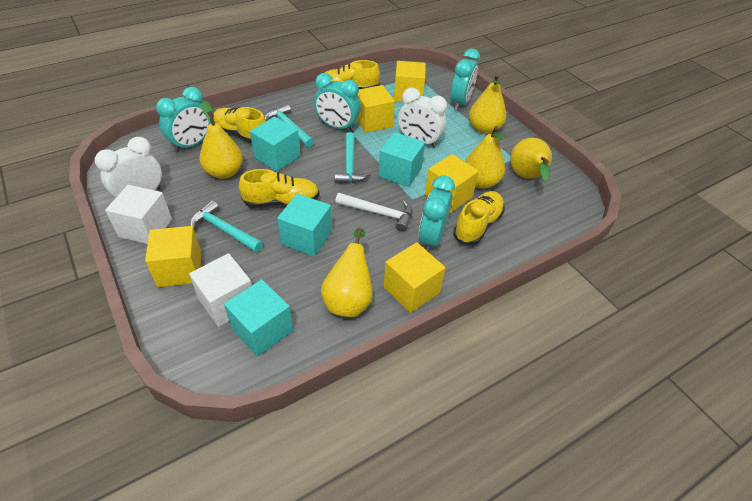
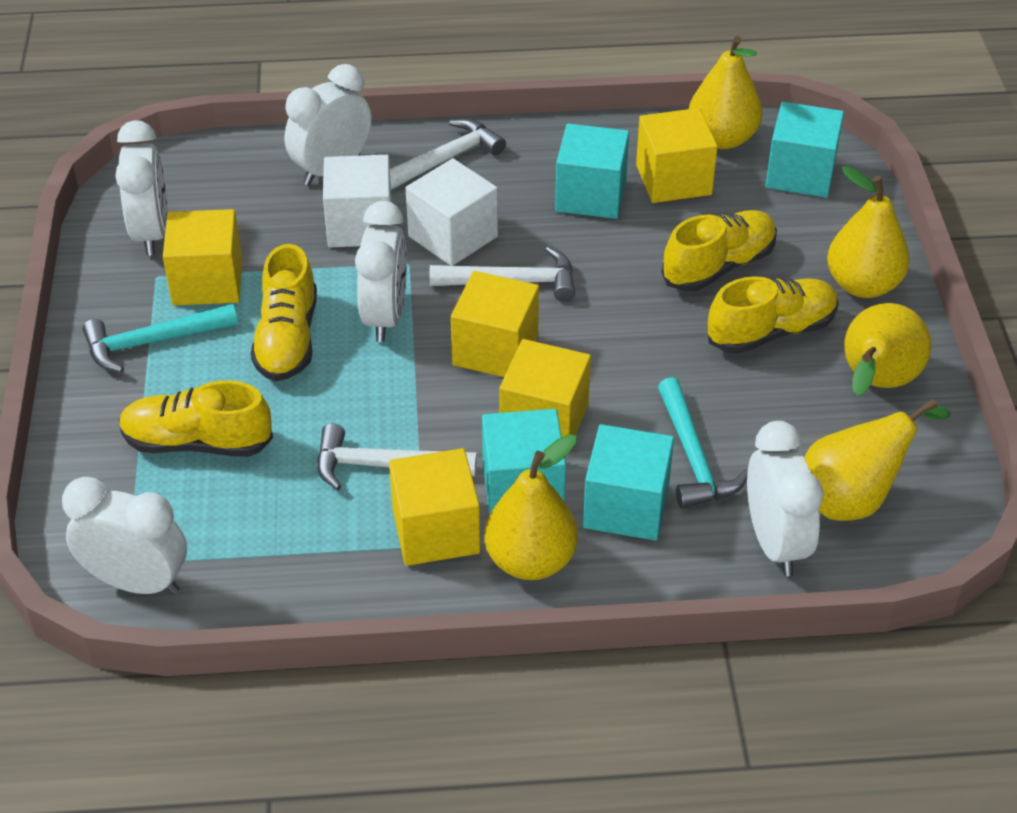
turquoise clock: 4 -> 0
turquoise hammer: 3 -> 2
white clock: 2 -> 5
white hammer: 1 -> 3

